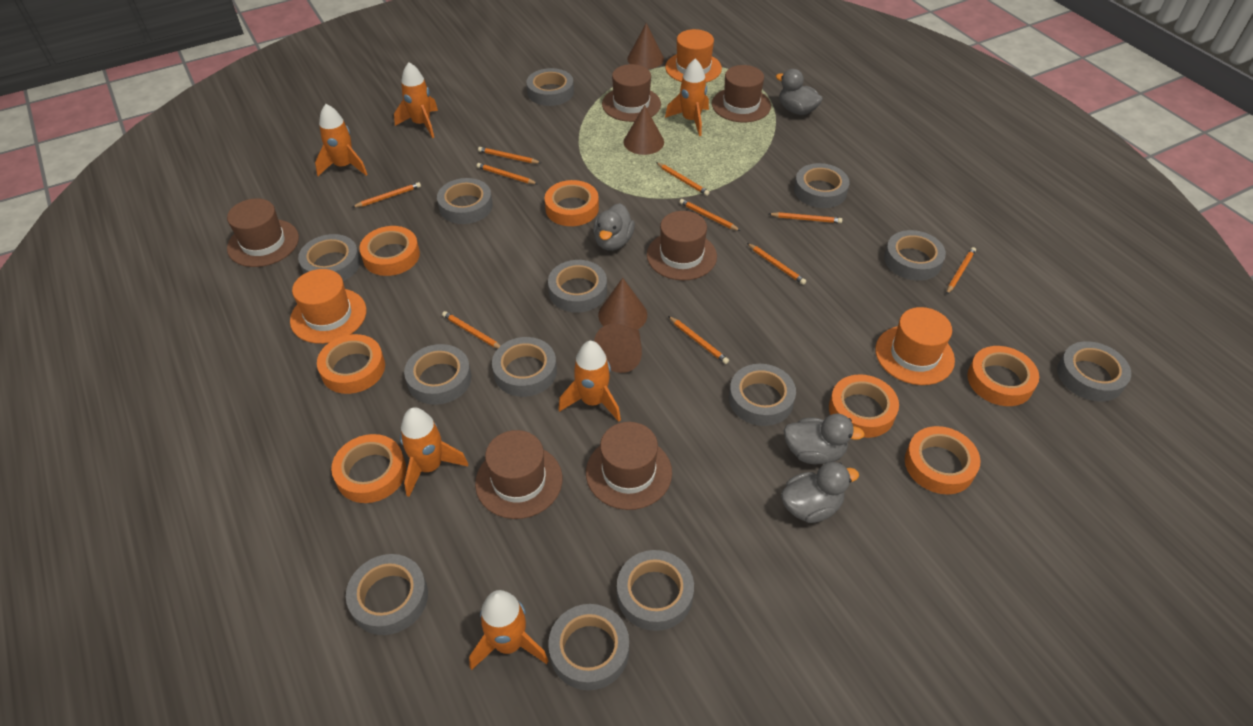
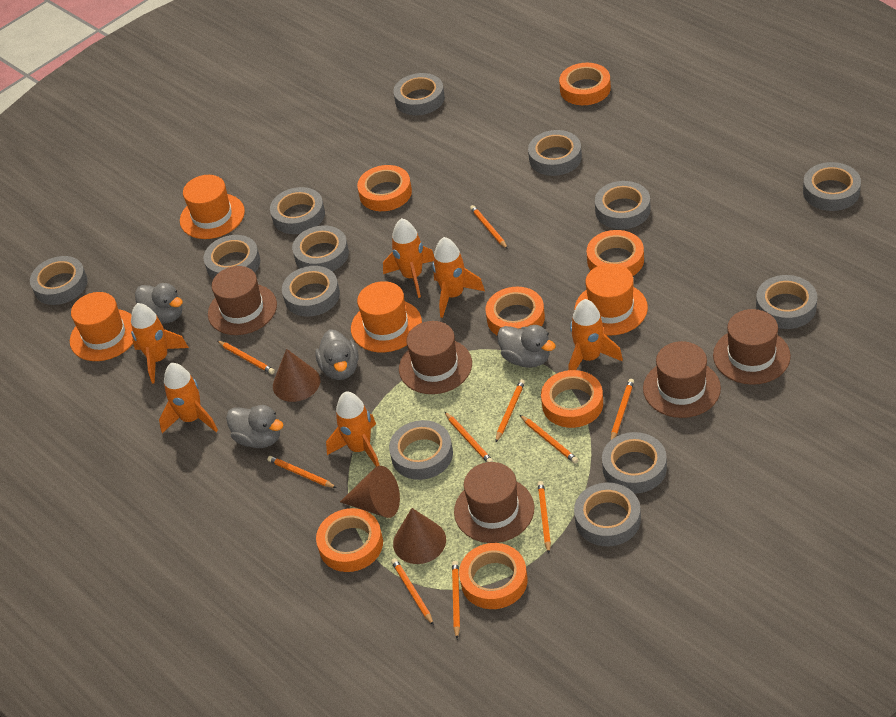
brown cone: 4 -> 3
brown hat: 6 -> 5
orange hat: 3 -> 4

